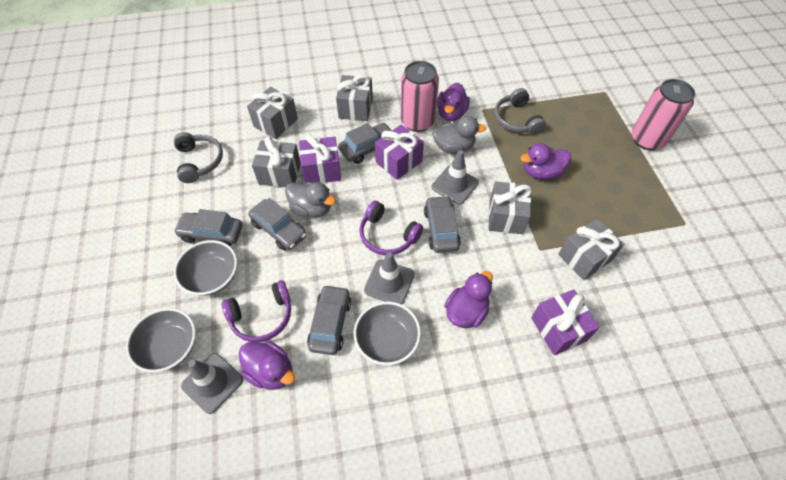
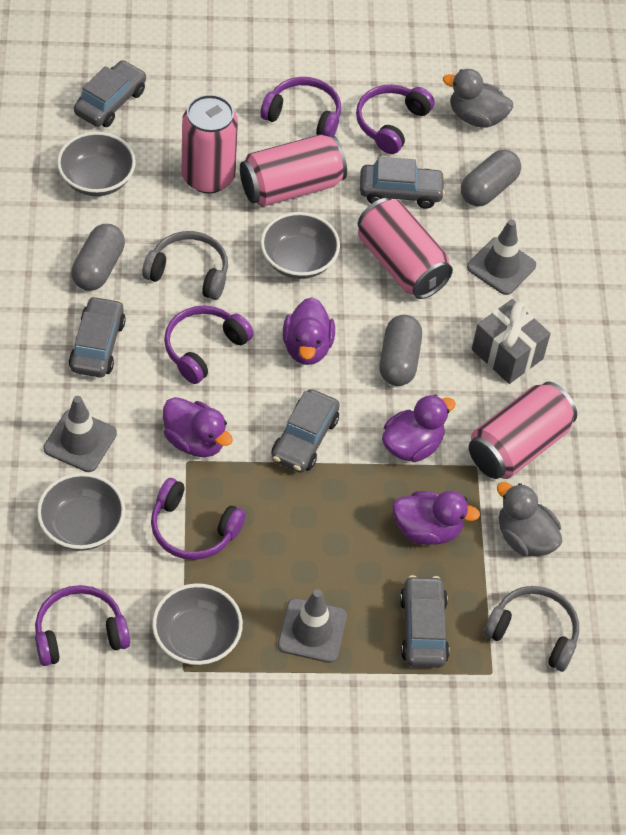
grey bowl: 3 -> 4
grey capsule: 0 -> 3
grey gift: 5 -> 1
pink can: 2 -> 4
purple gift: 3 -> 0
purple headphones: 2 -> 5

